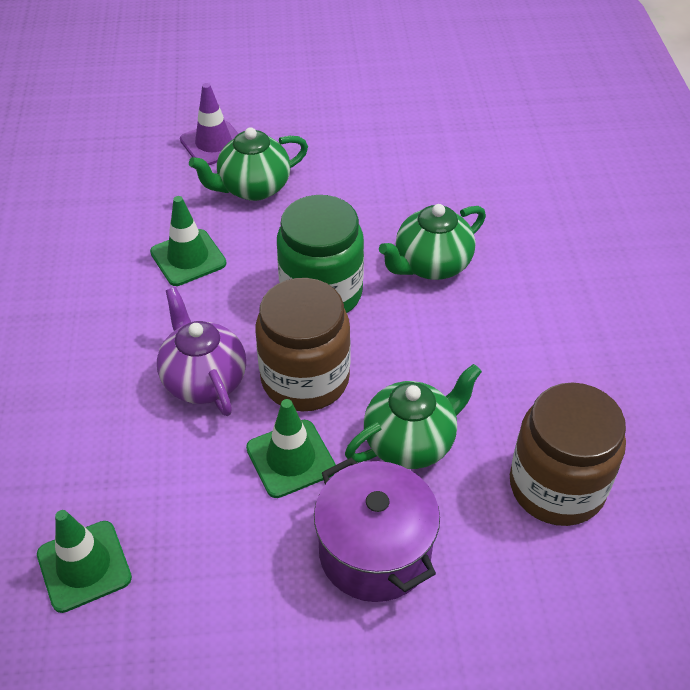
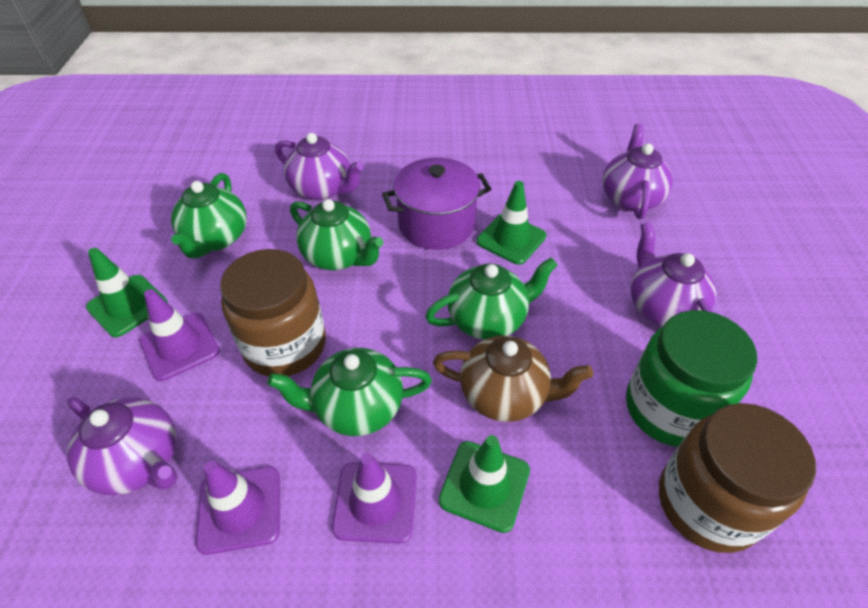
brown teapot: 0 -> 1
green teapot: 3 -> 4
purple teapot: 1 -> 4
purple traffic cone: 1 -> 3

